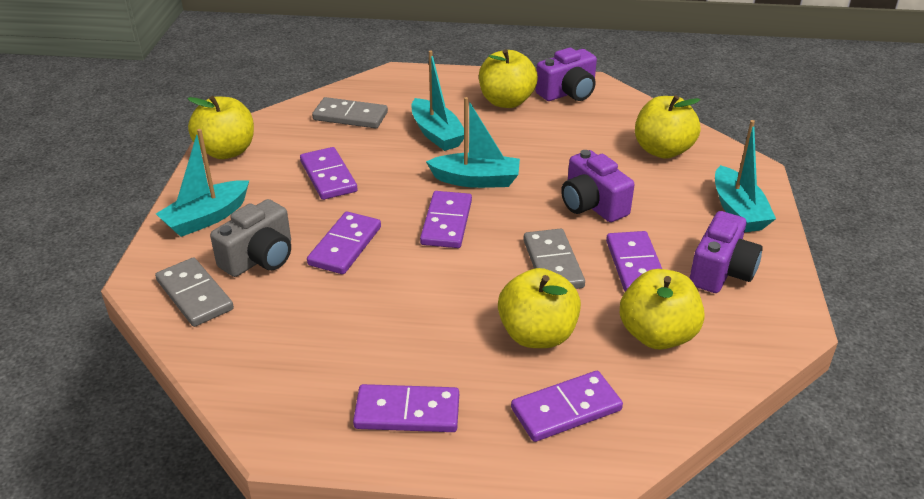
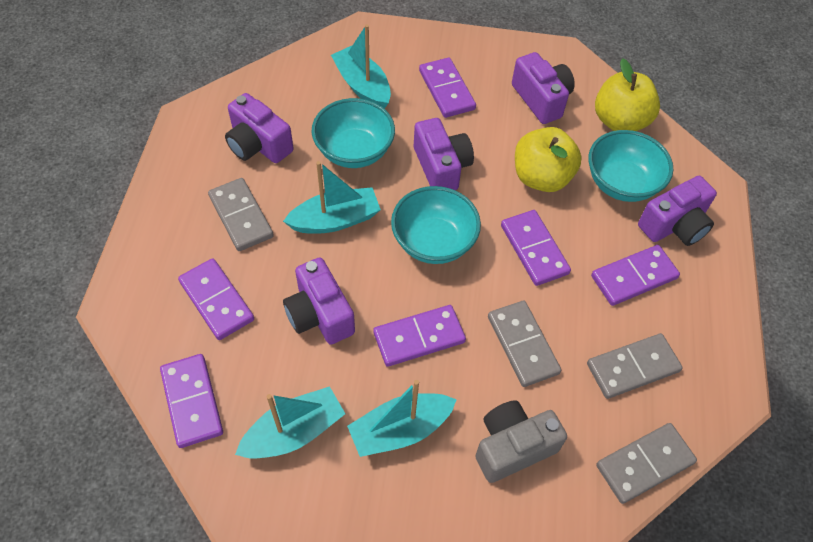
grey domino: 3 -> 4
purple camera: 3 -> 5
turquoise bowl: 0 -> 3
yellow apple: 5 -> 2

